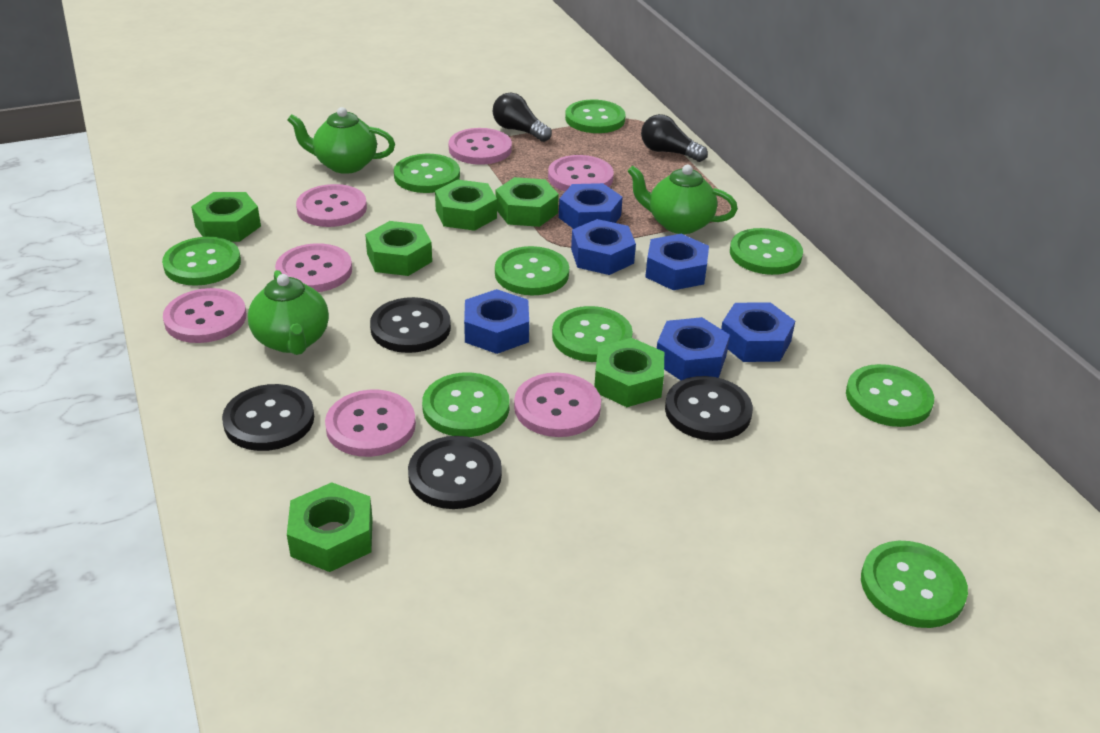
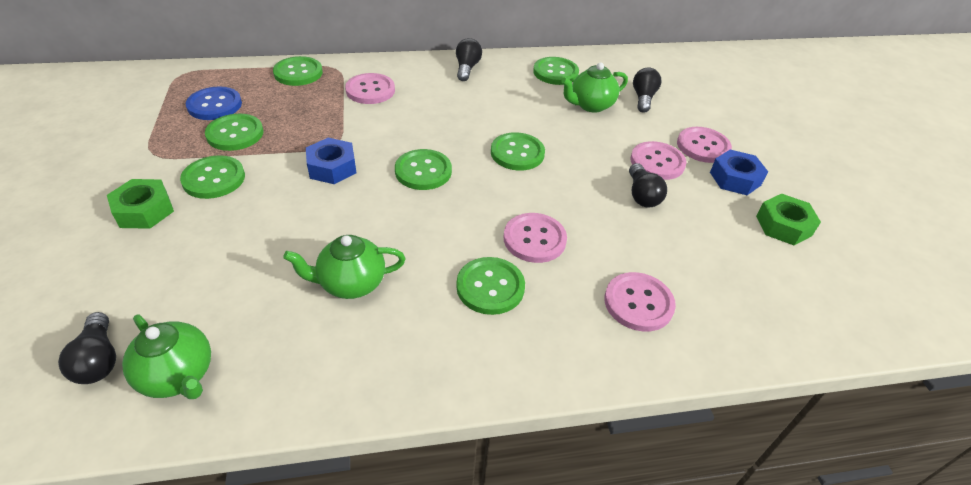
black button: 4 -> 0
black light bulb: 2 -> 4
blue button: 0 -> 1
blue nut: 6 -> 2
green button: 9 -> 7
green nut: 6 -> 2
pink button: 7 -> 5

